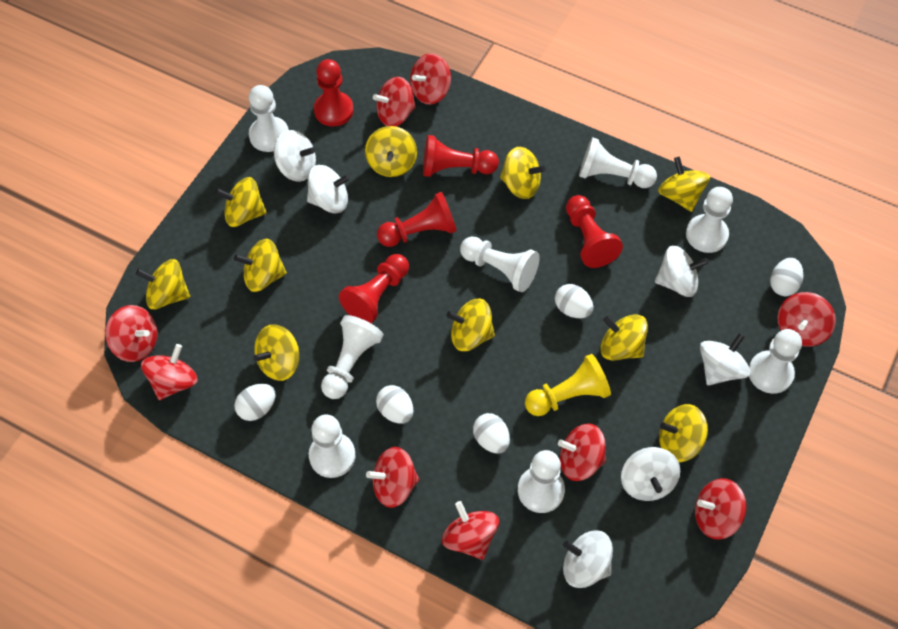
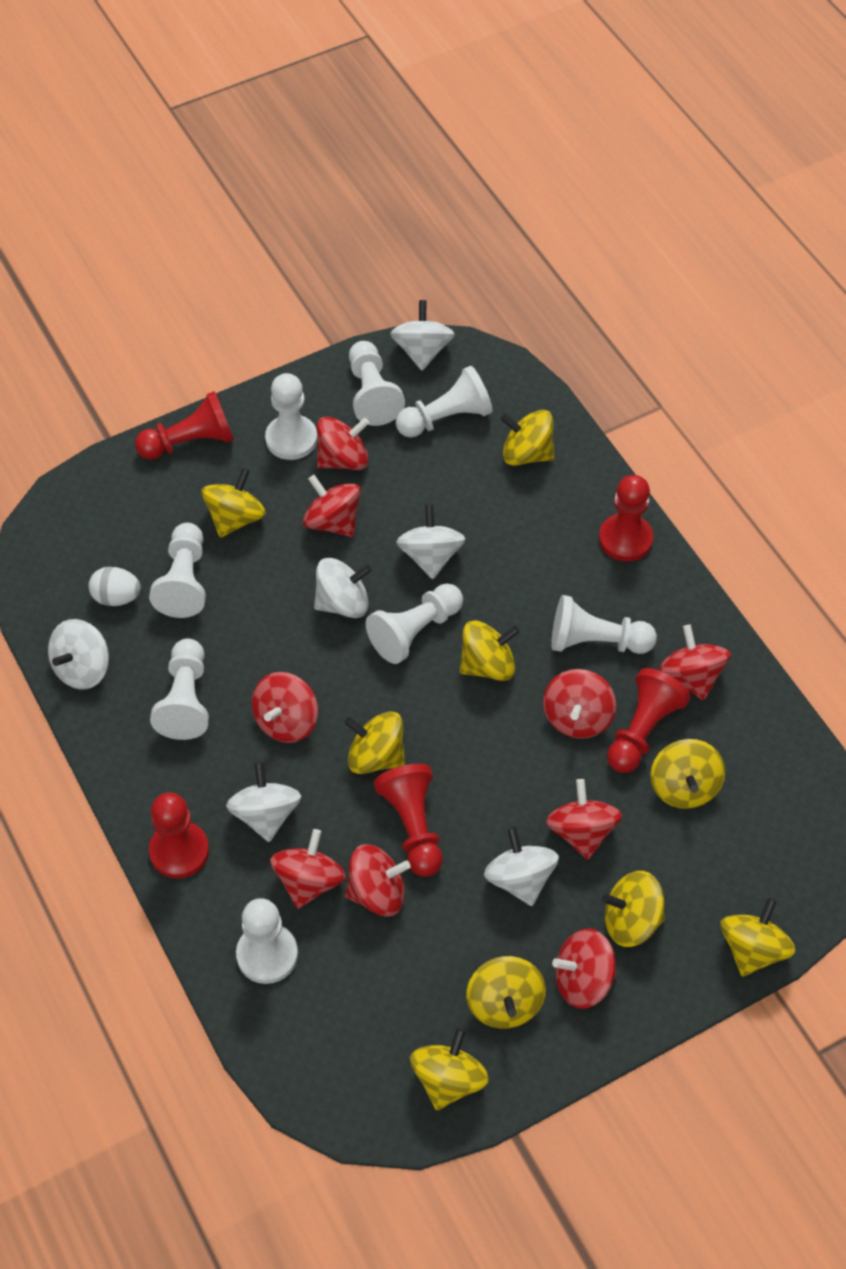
white egg: 5 -> 1
yellow pawn: 1 -> 0
yellow spinning top: 10 -> 9

